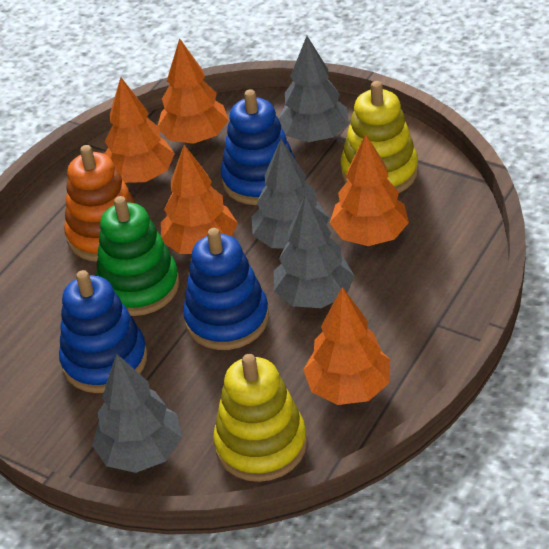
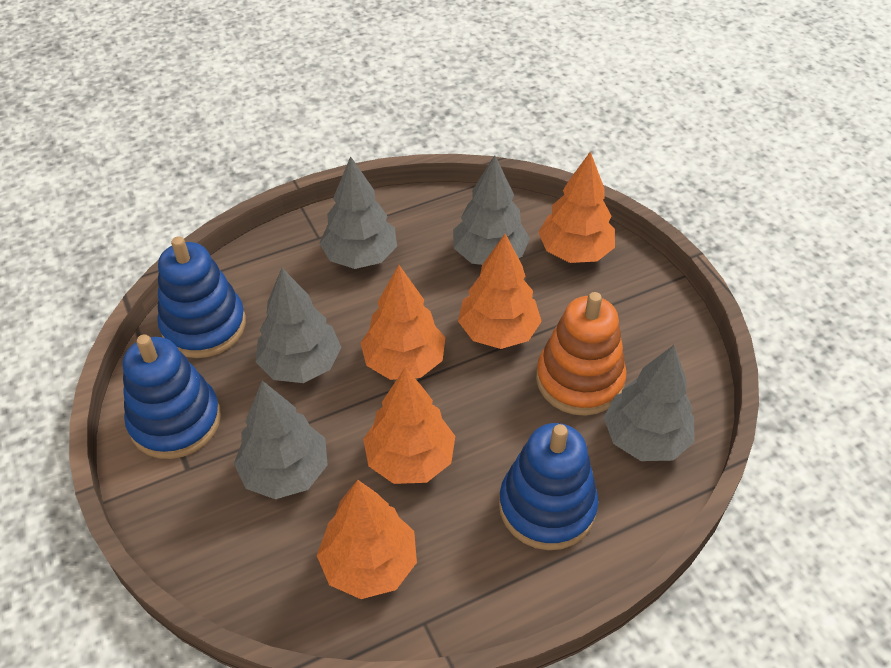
green stacking toy: 1 -> 0
grey tree: 4 -> 5
yellow stacking toy: 2 -> 0

